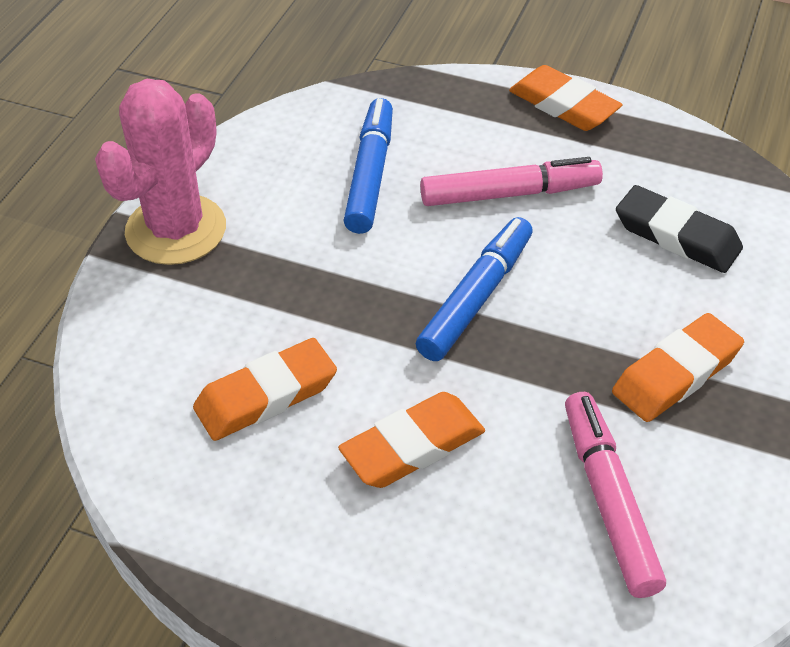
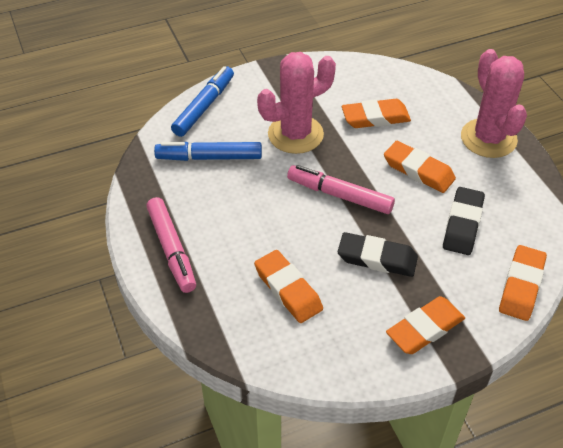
black eraser: 1 -> 2
orange eraser: 4 -> 5
pink cactus: 1 -> 2

